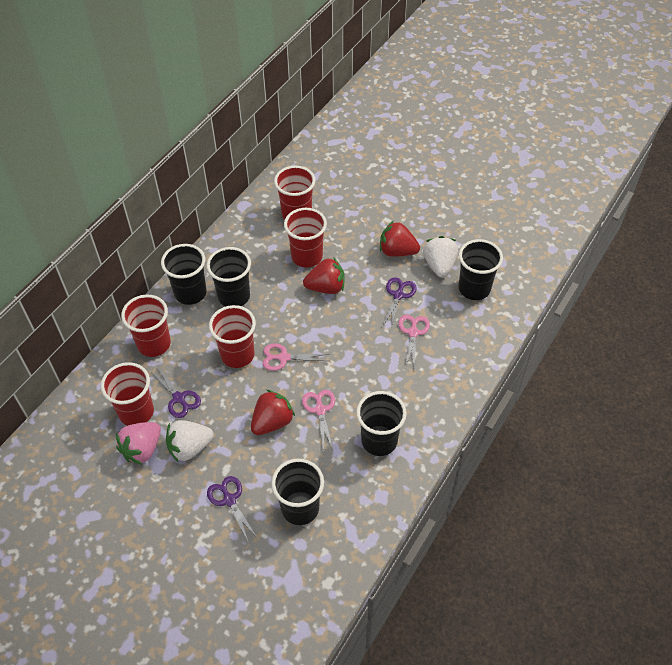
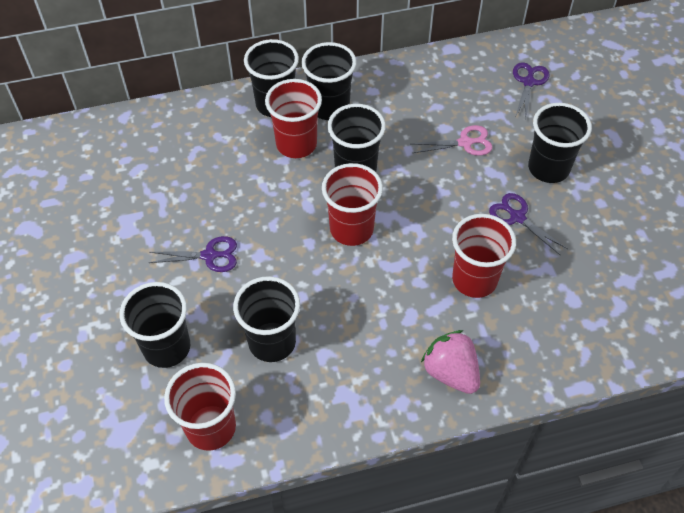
black cup: 5 -> 6
pink scissors: 3 -> 1
red cup: 5 -> 4
red strawberry: 3 -> 0
white strawberry: 2 -> 0

